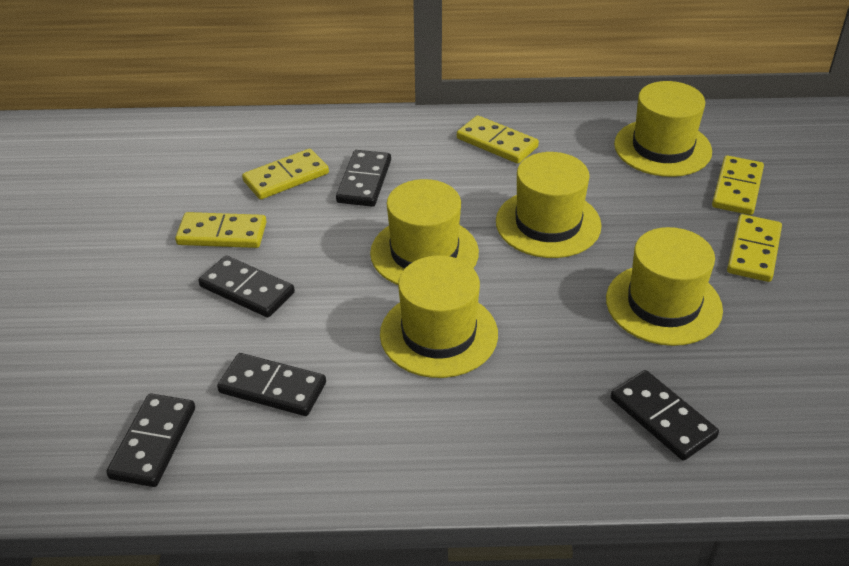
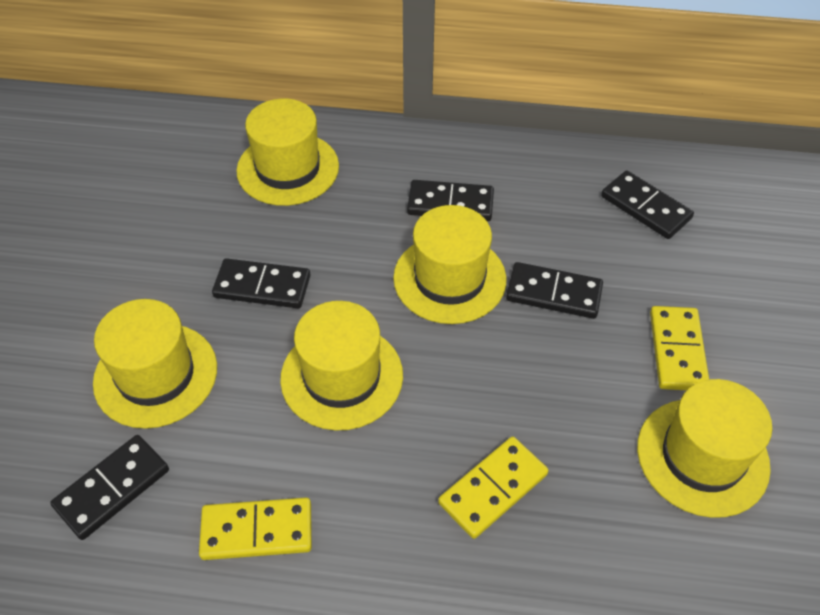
yellow domino: 5 -> 3

